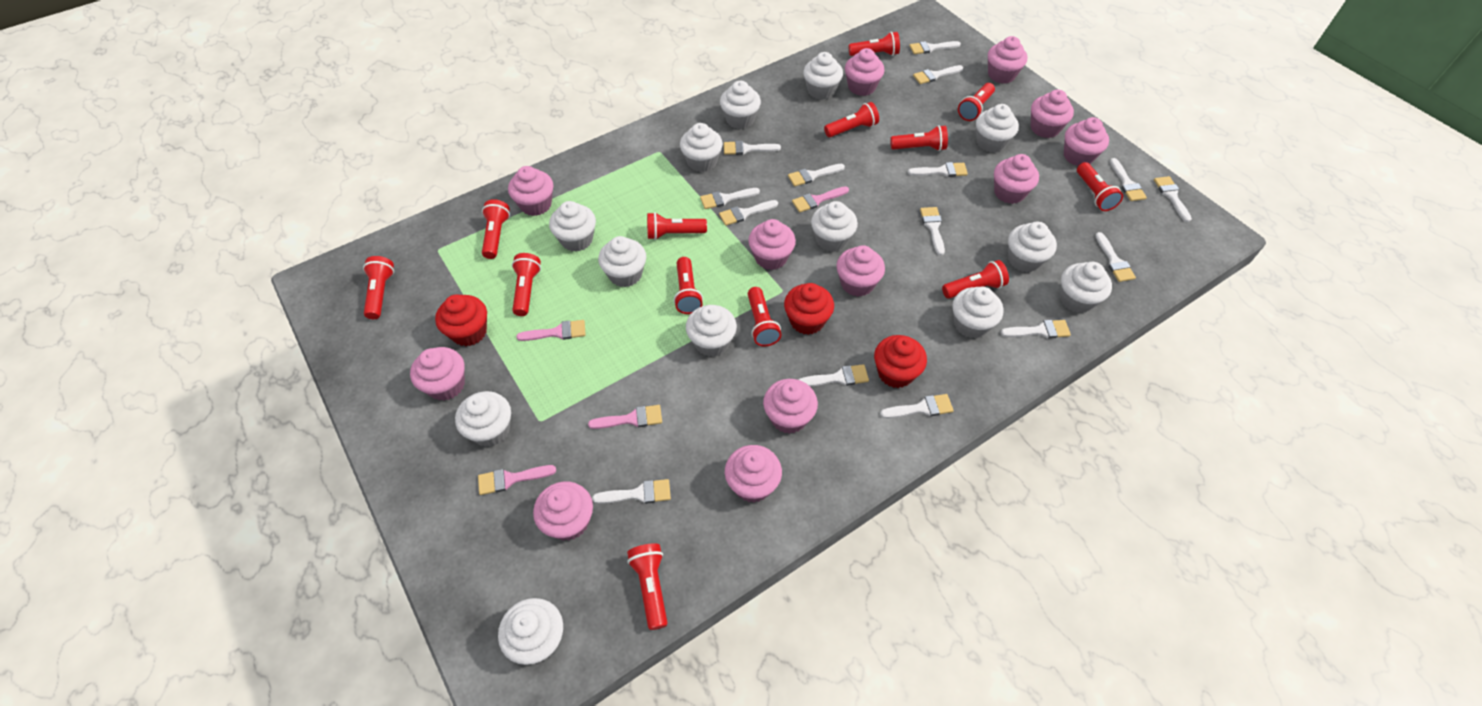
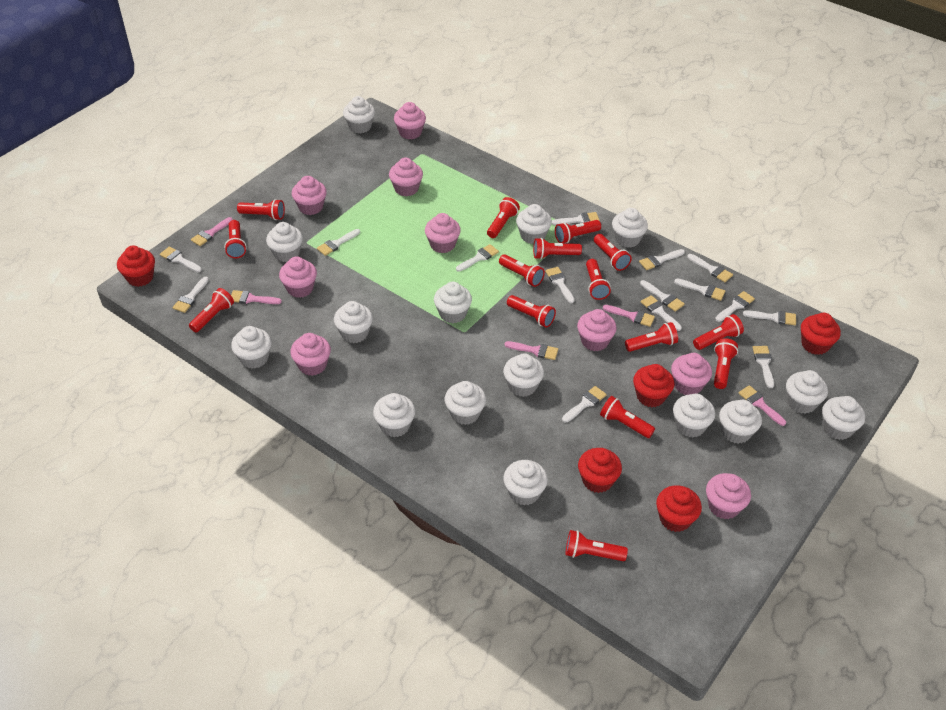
pink brush: 4 -> 5
pink cupcake: 12 -> 9
red cupcake: 3 -> 5
red flashlight: 13 -> 15
white cupcake: 13 -> 15

